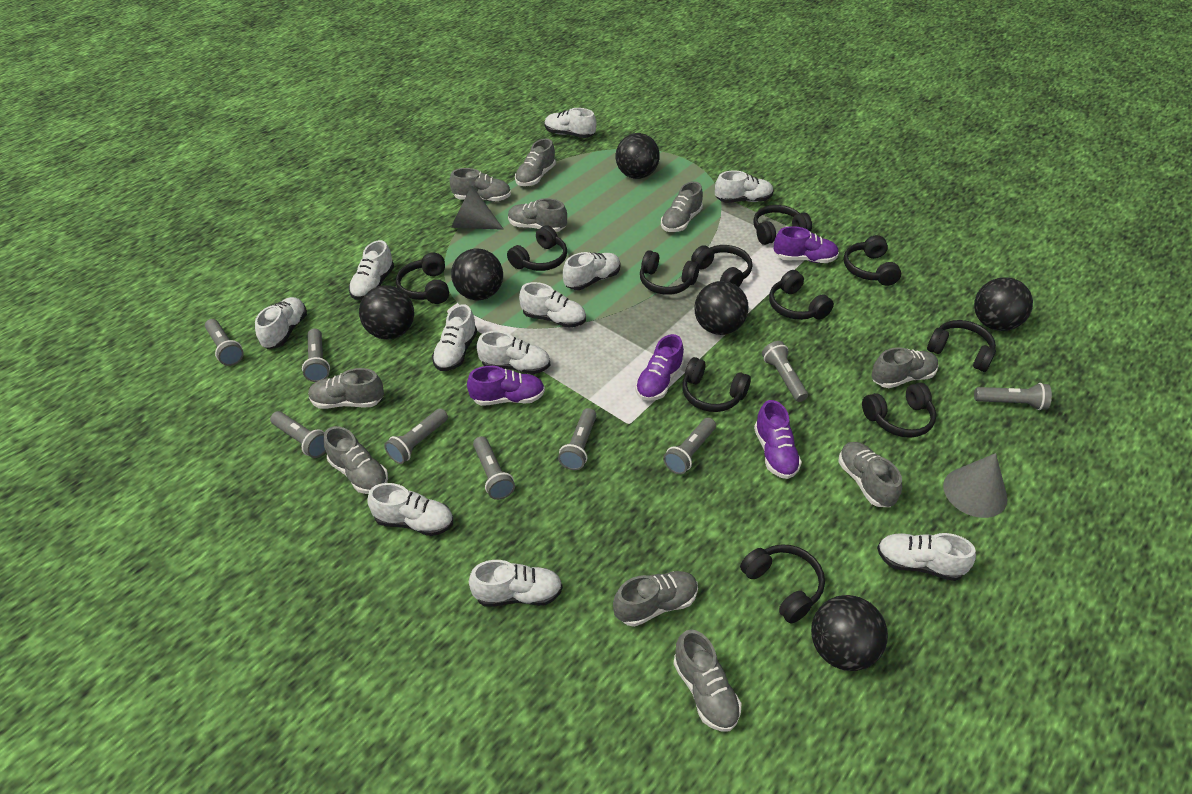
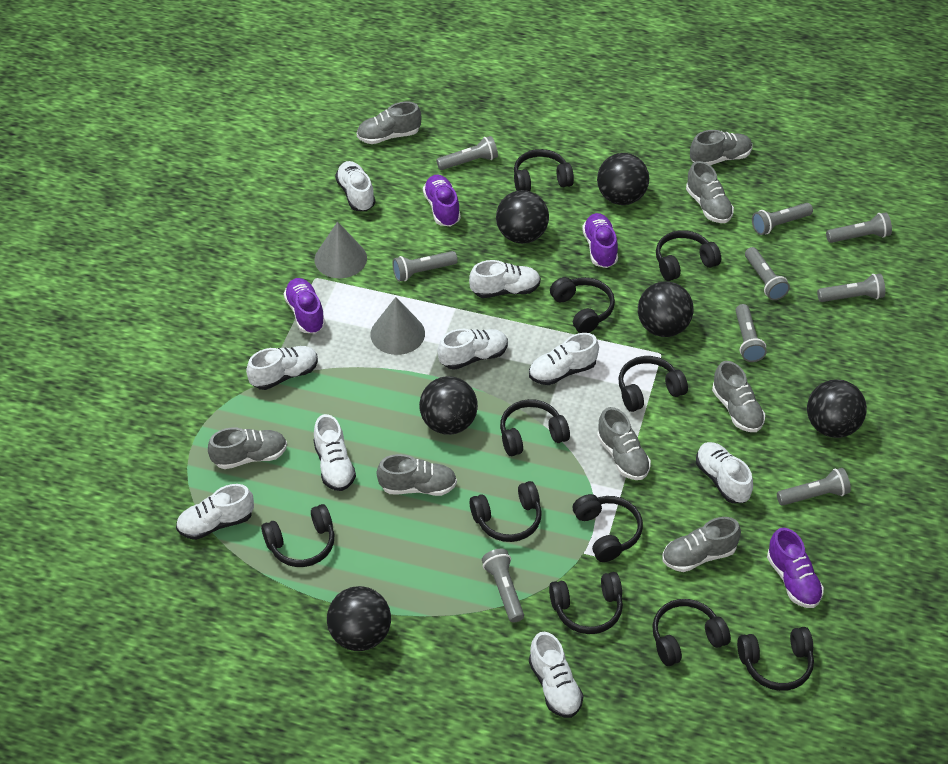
grey shoe: 10 -> 8
white shoe: 11 -> 9

